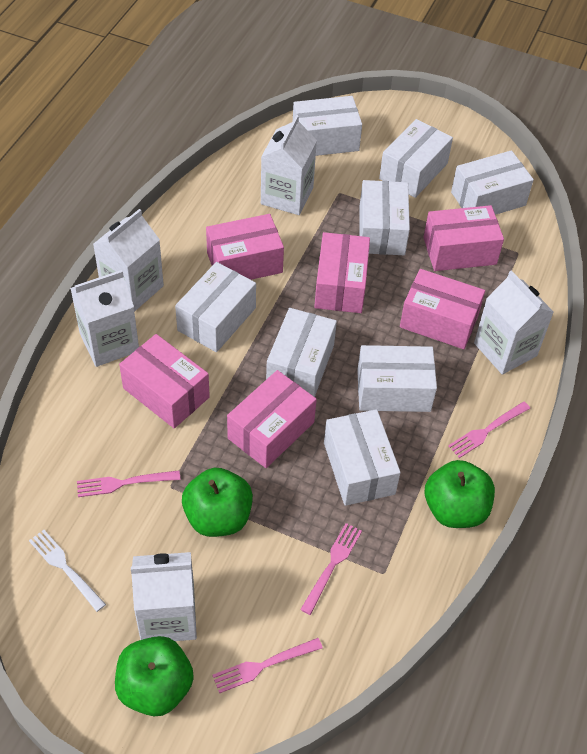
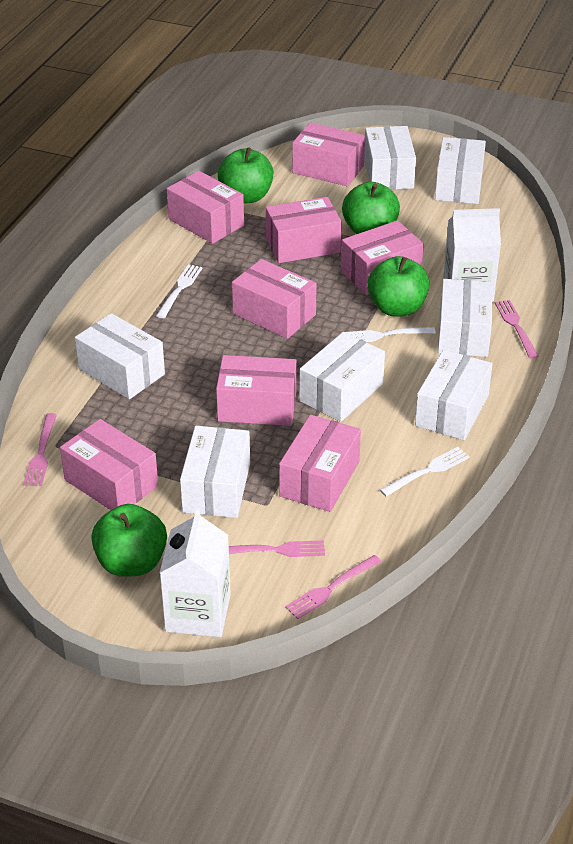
green apple: 3 -> 4
pink box: 6 -> 8
white box: 8 -> 7
white carton: 5 -> 2
white fork: 1 -> 3

